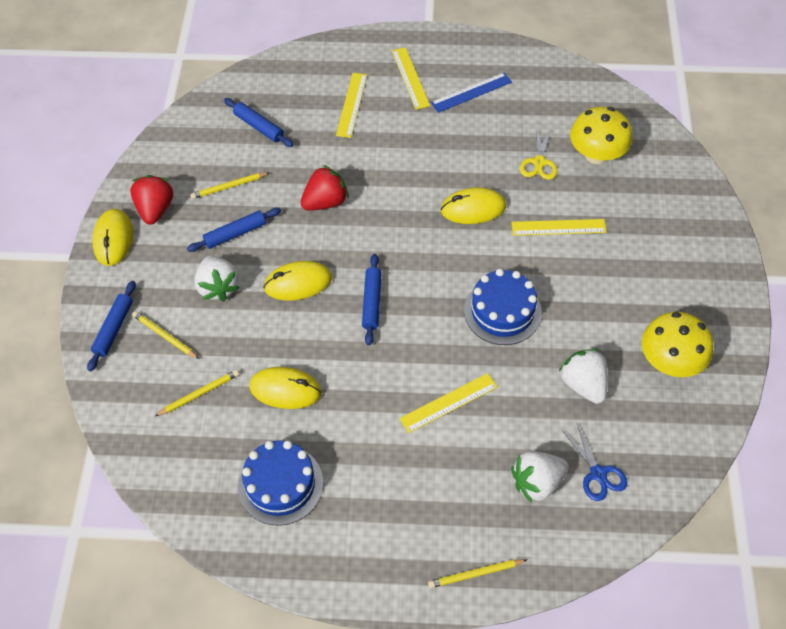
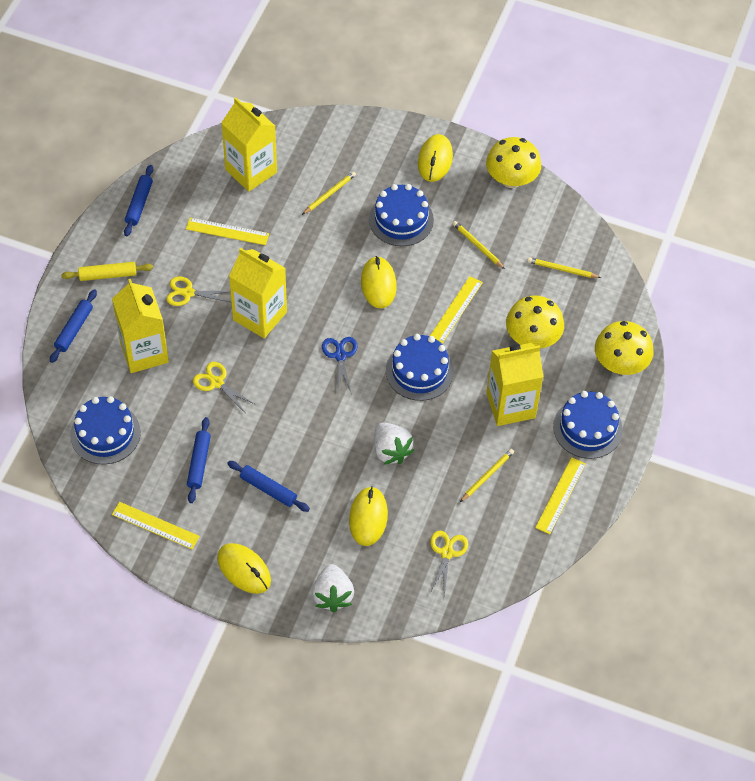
blue cake: 2 -> 4
blue ruler: 1 -> 0
red strawberry: 2 -> 0
white strawberry: 3 -> 2
yellow carton: 0 -> 4
yellow mushroom: 2 -> 3
yellow rolling pin: 0 -> 1
yellow scissors: 1 -> 3

